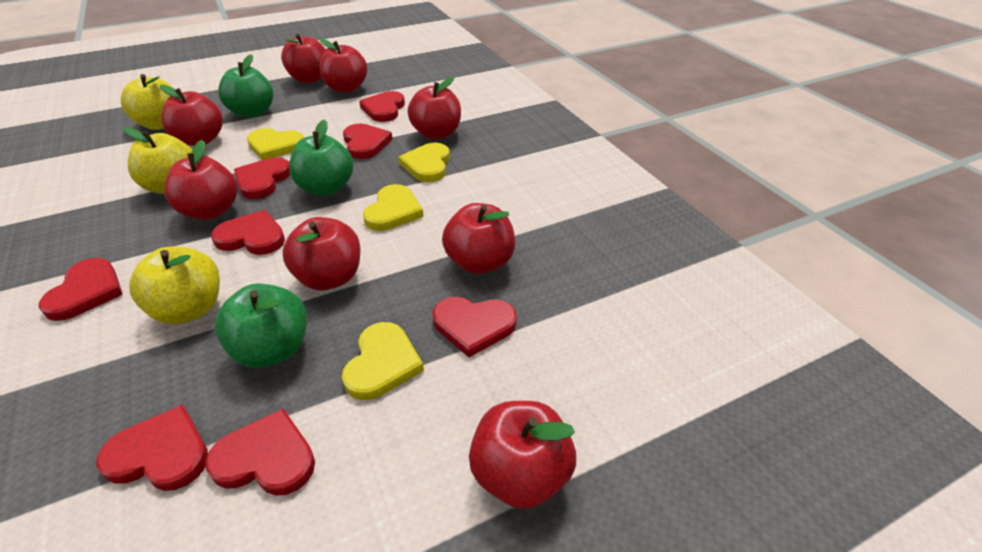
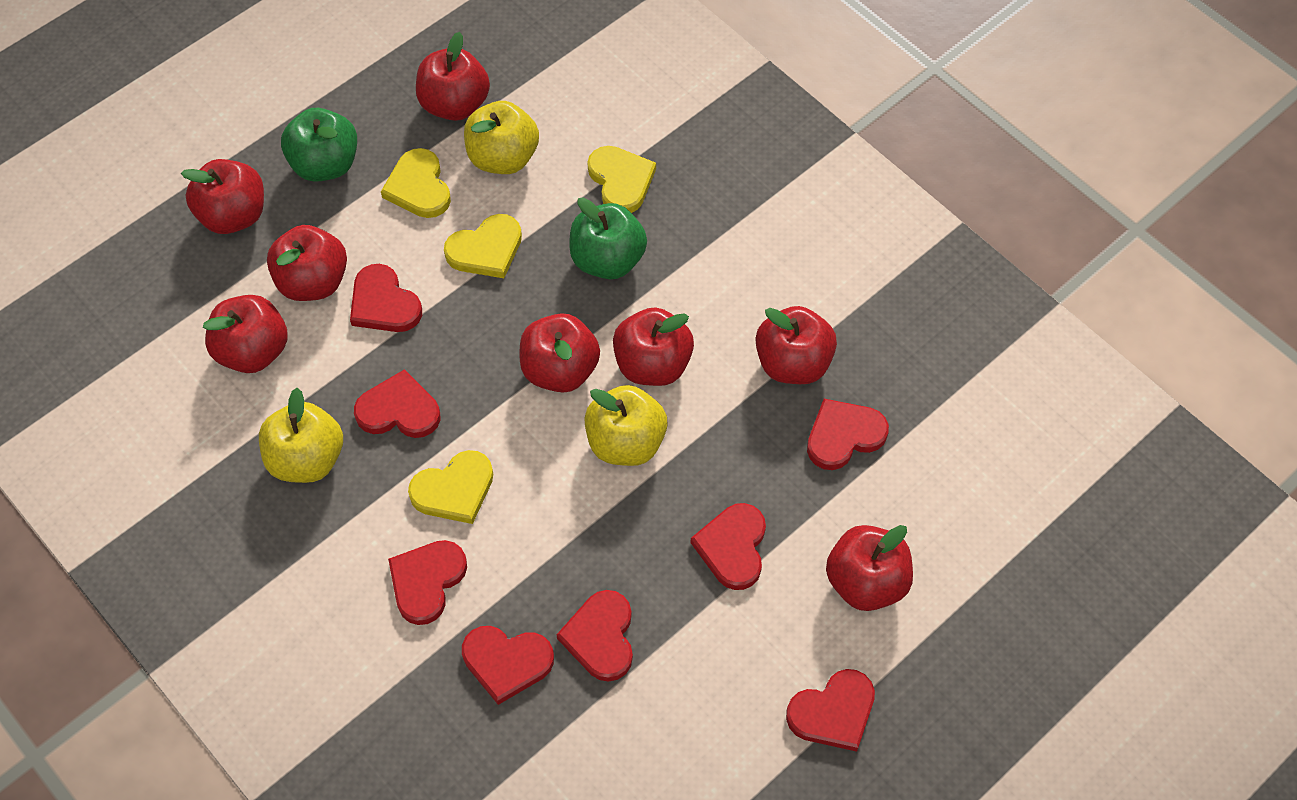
green apple: 3 -> 2

